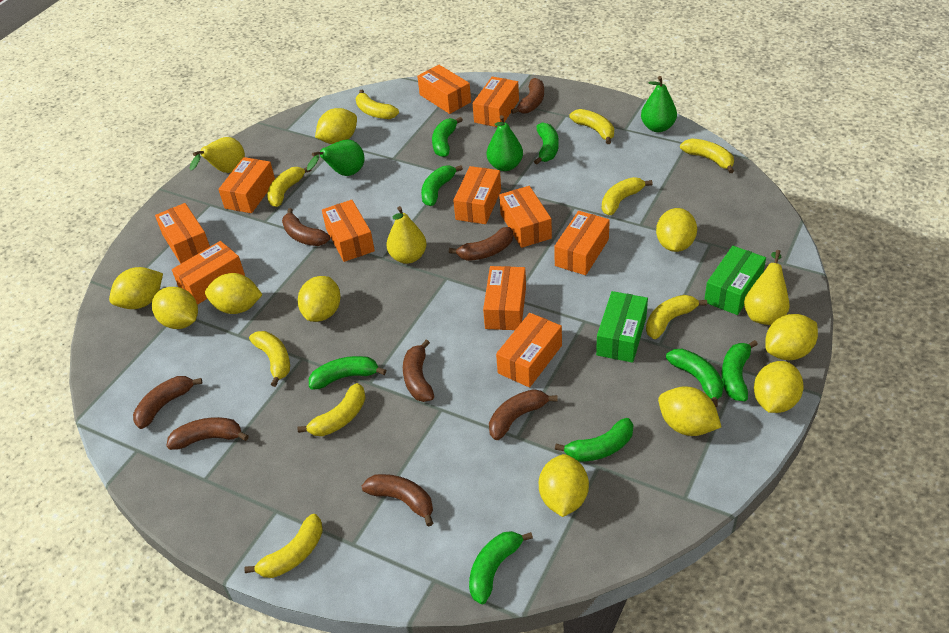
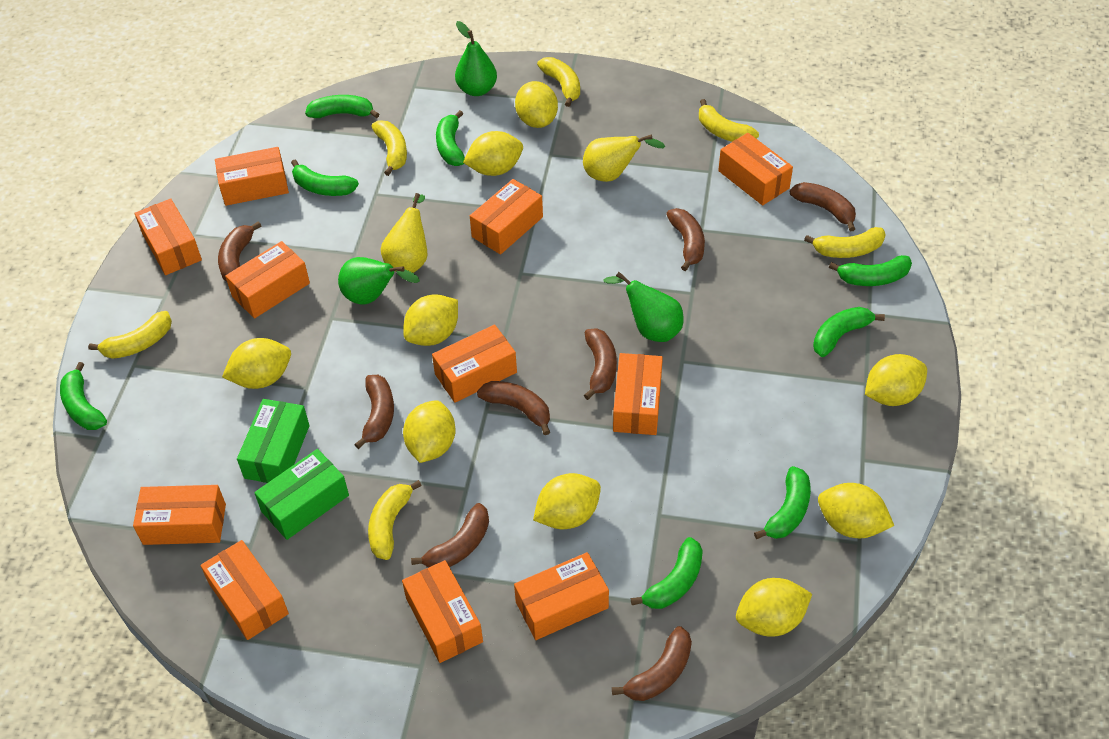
yellow banana: 9 -> 6
yellow lemon: 10 -> 9
yellow pear: 3 -> 2

